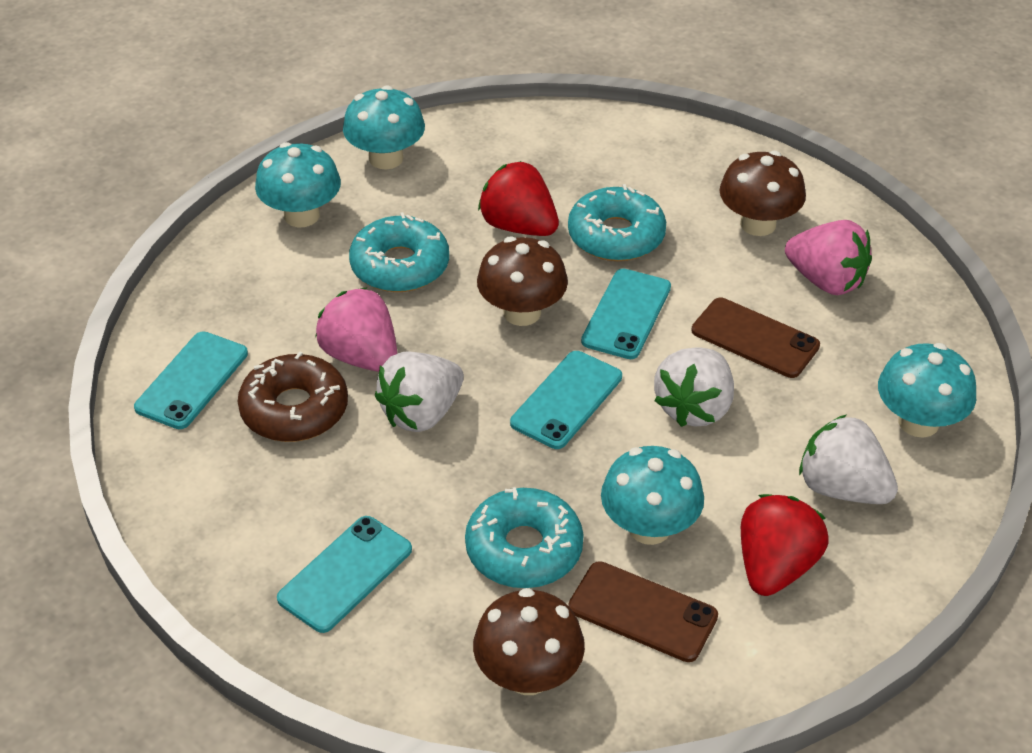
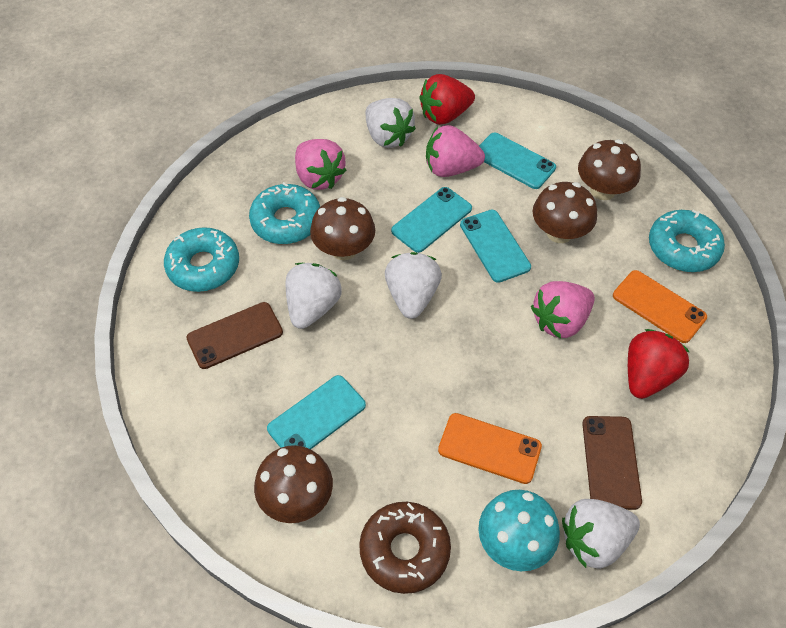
brown mushroom: 3 -> 4
orange phone: 0 -> 2
pink strawberry: 2 -> 3
turquoise mushroom: 4 -> 1
white strawberry: 3 -> 4

